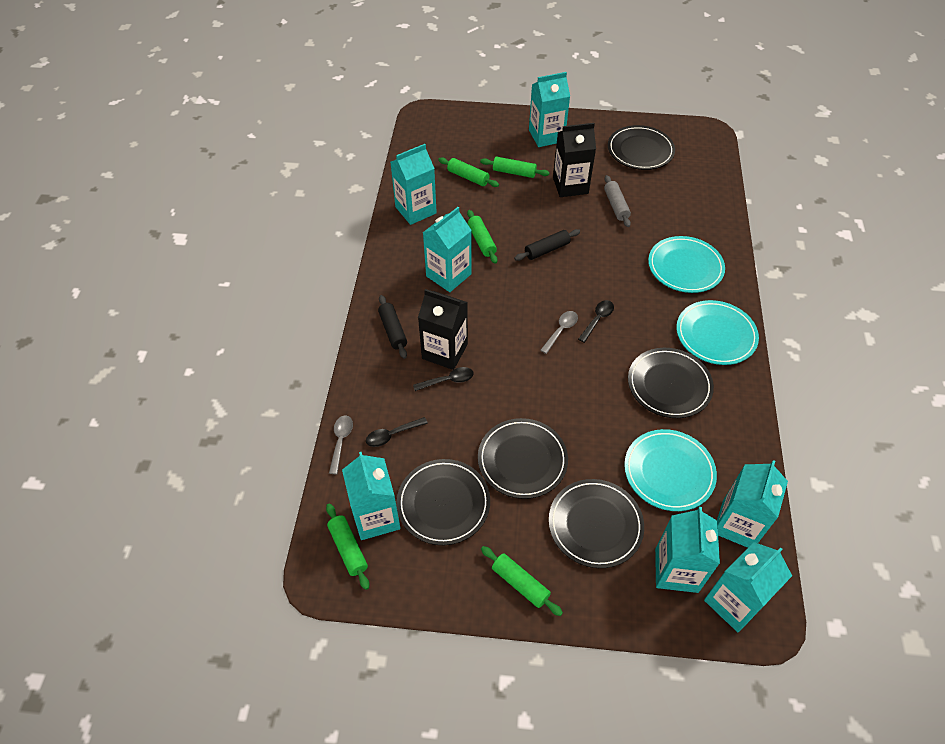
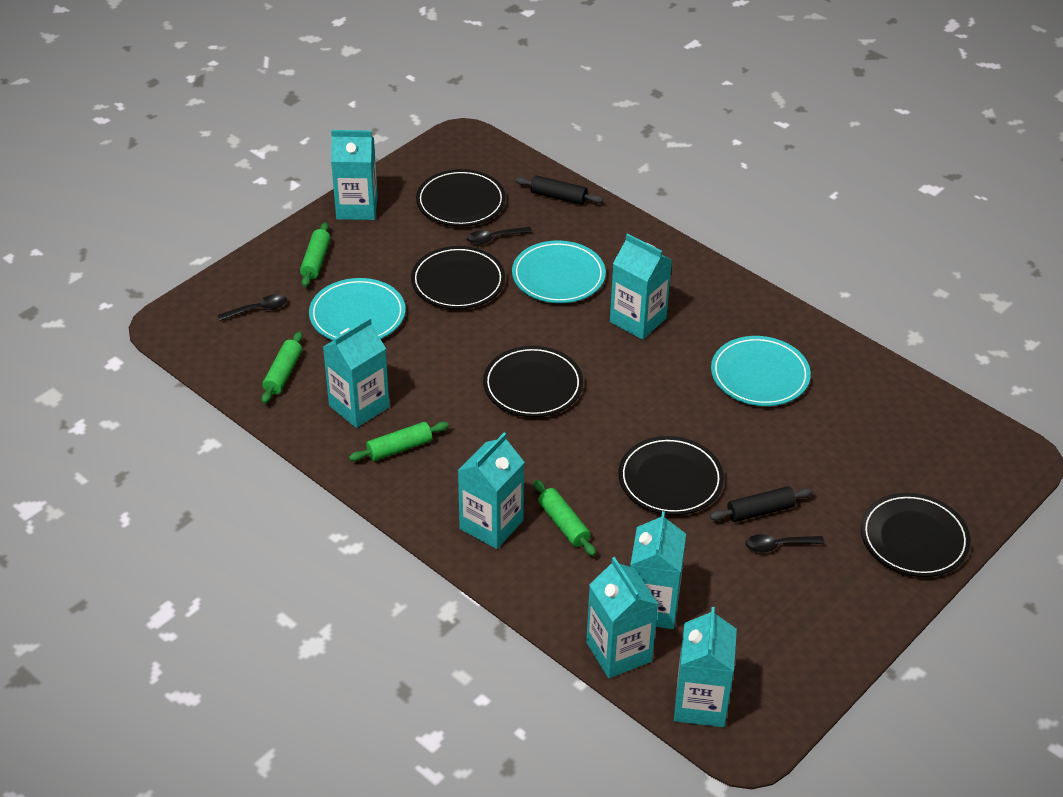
black carton: 2 -> 0
green rolling pin: 5 -> 4
grey rolling pin: 1 -> 0
grey spoon: 2 -> 0

